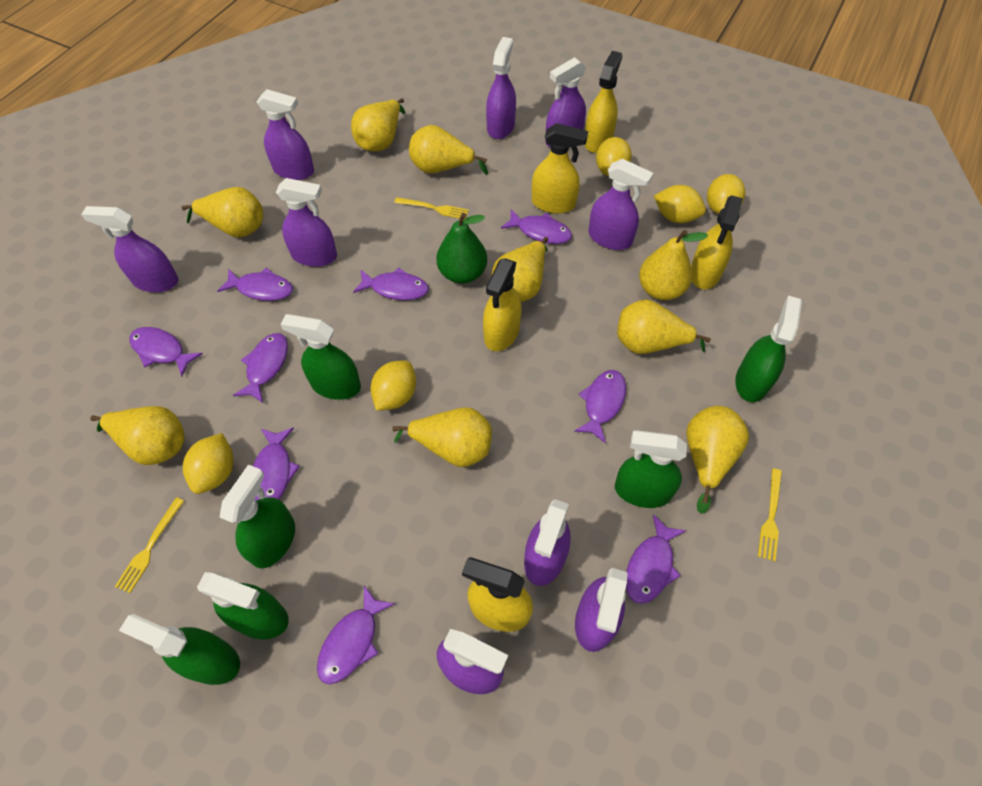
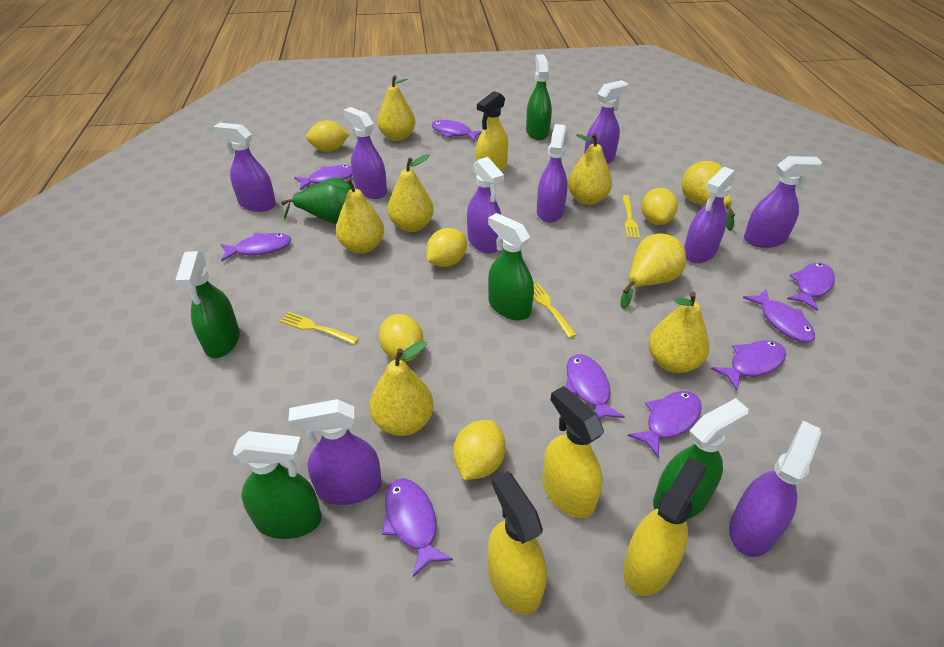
green spray bottle: 6 -> 5
yellow pear: 9 -> 8
yellow spray bottle: 5 -> 4

